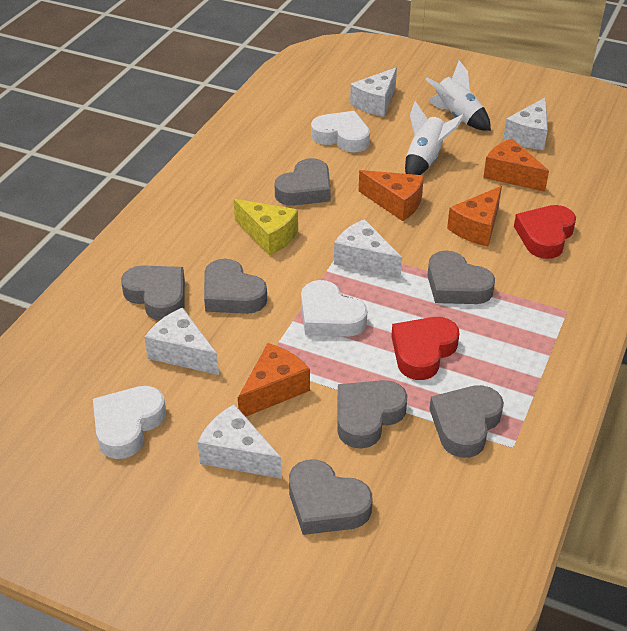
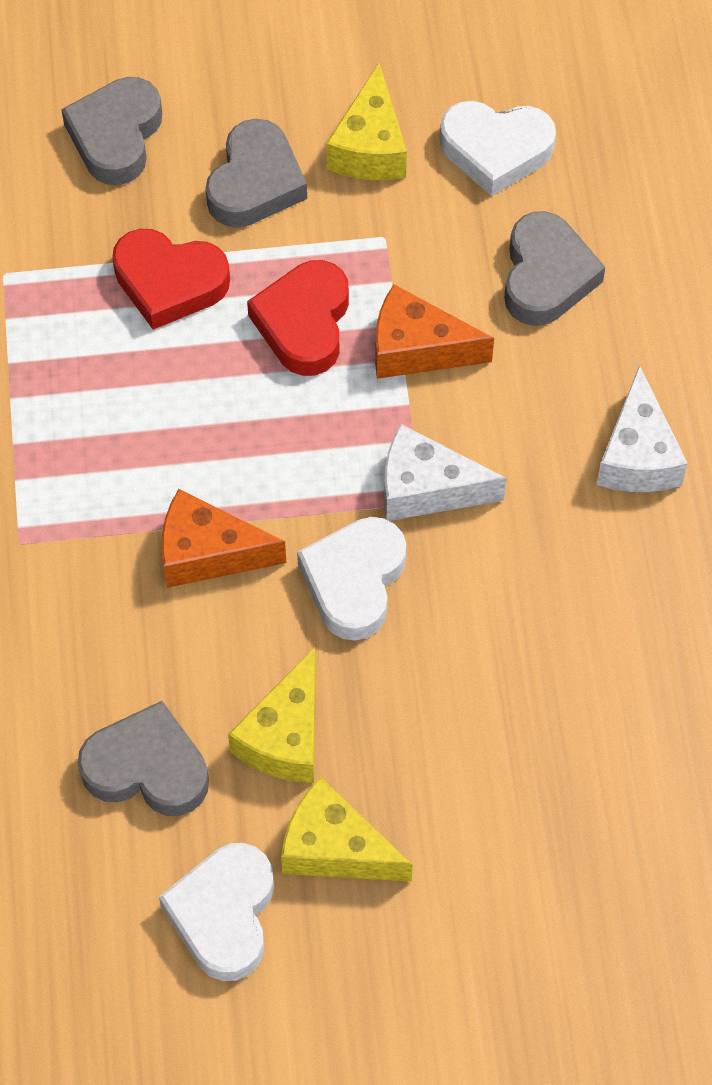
grey heart: 7 -> 4
orange cheese: 4 -> 2
white cheese: 5 -> 2
white rocket: 2 -> 0
yellow cheese: 1 -> 3

